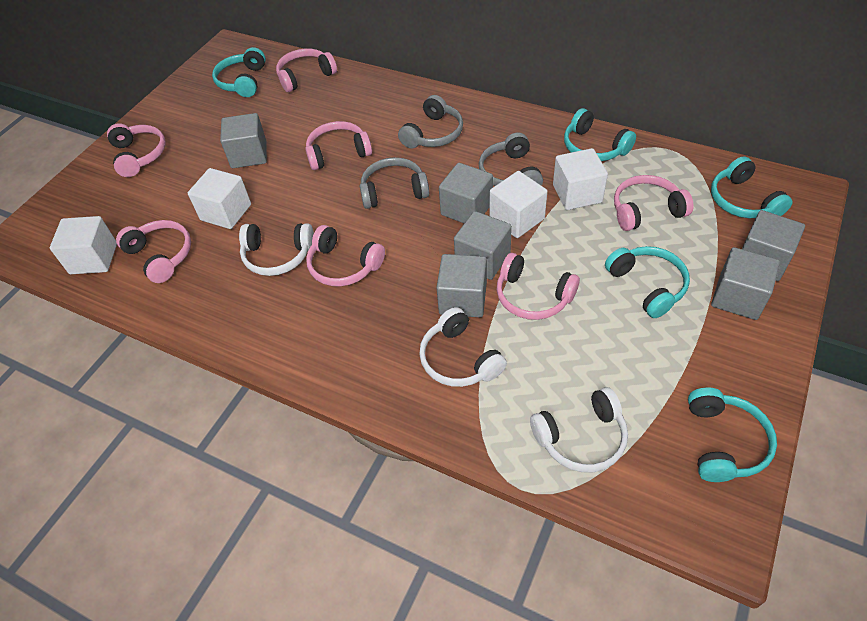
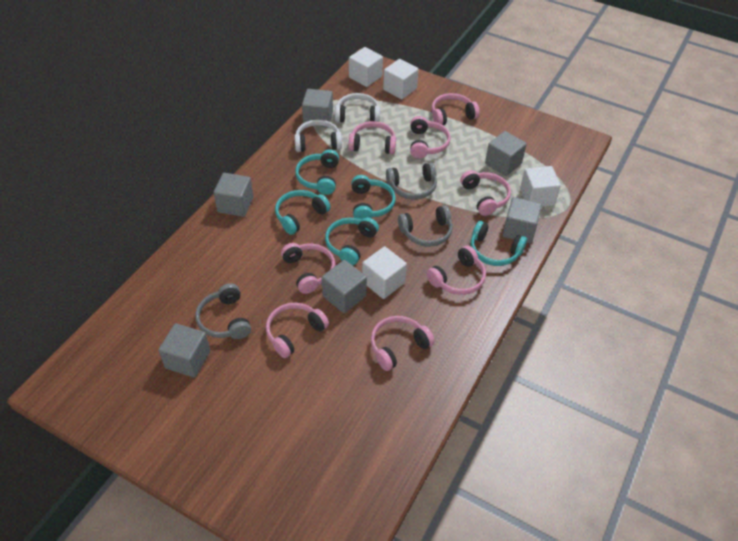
pink headphones: 7 -> 8
white headphones: 3 -> 2

